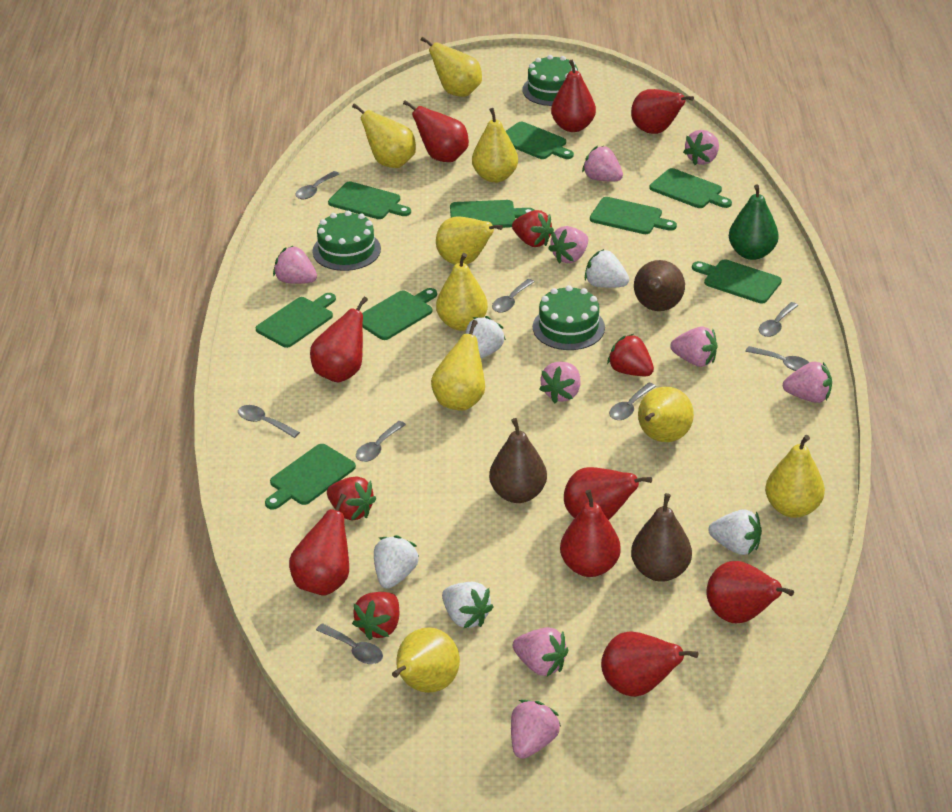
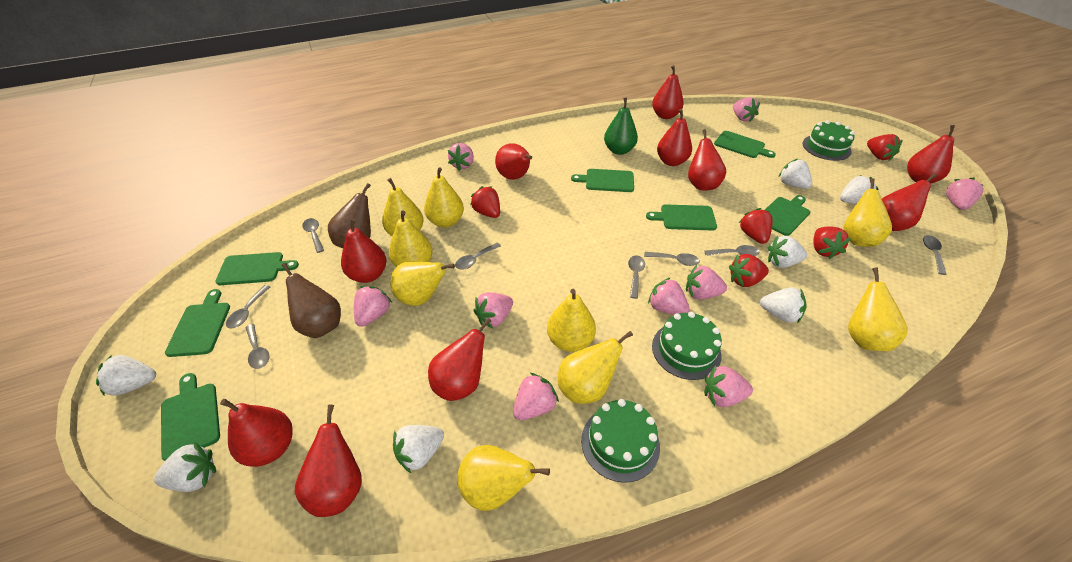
brown pear: 3 -> 2
green cutting board: 9 -> 7
red pear: 9 -> 10
red strawberry: 4 -> 5
white strawberry: 5 -> 7

